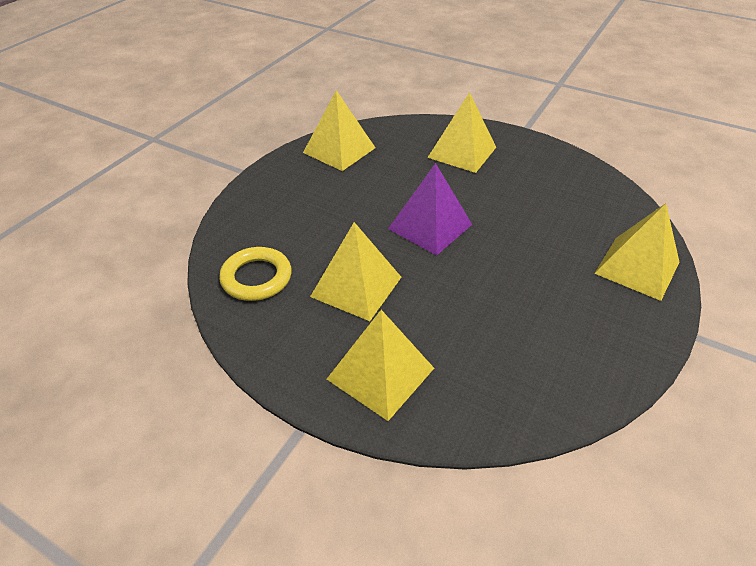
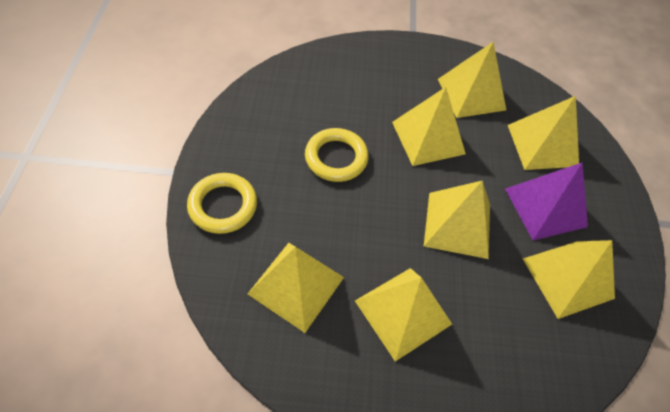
yellow pyramid: 5 -> 7
yellow ring: 1 -> 2

